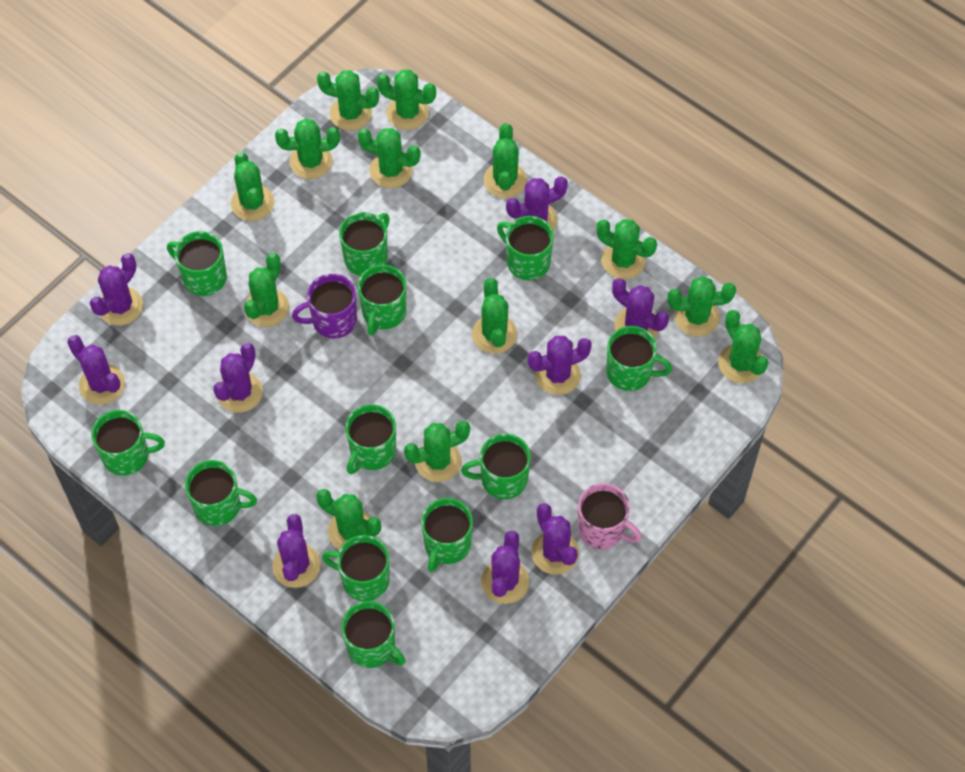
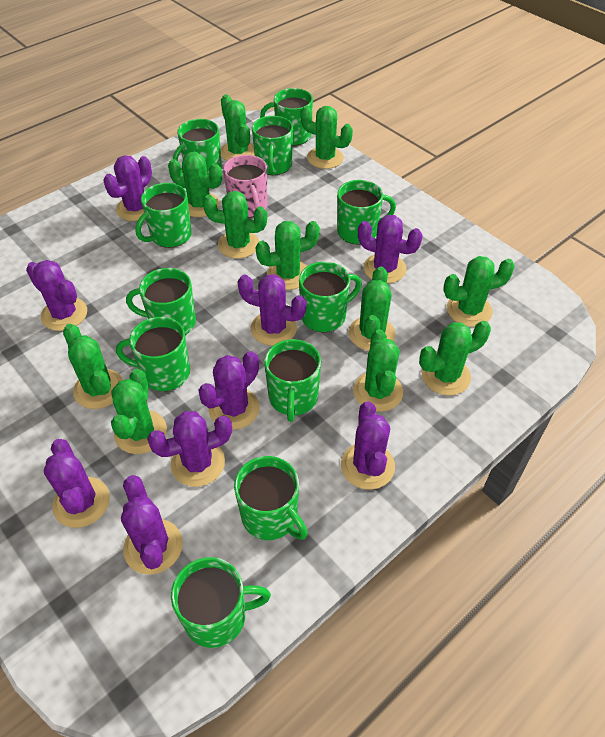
green cactus: 13 -> 11
green mug: 12 -> 11
purple mug: 1 -> 0

